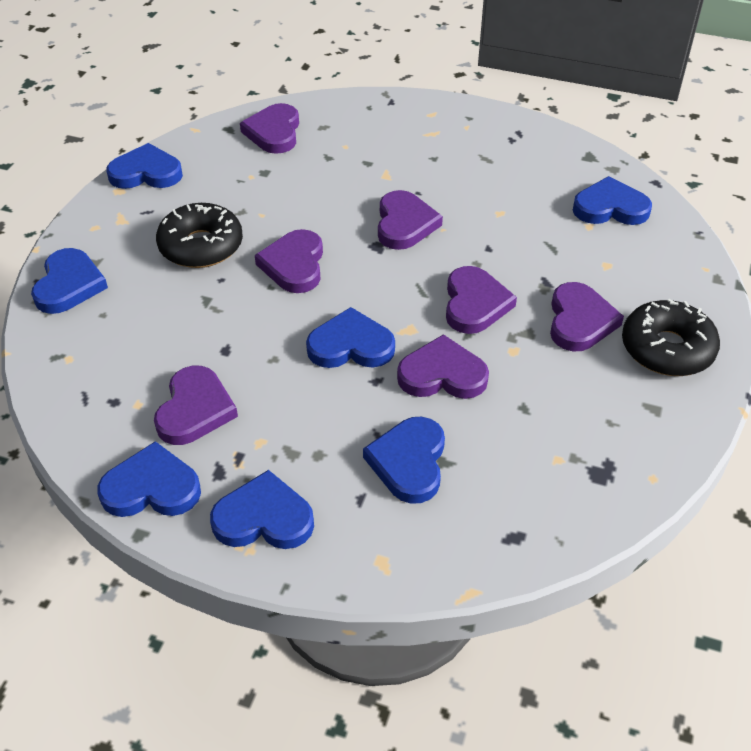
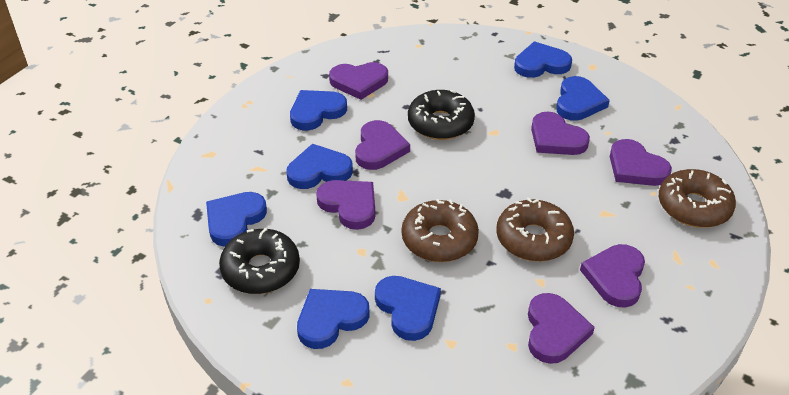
brown donut: 0 -> 3

